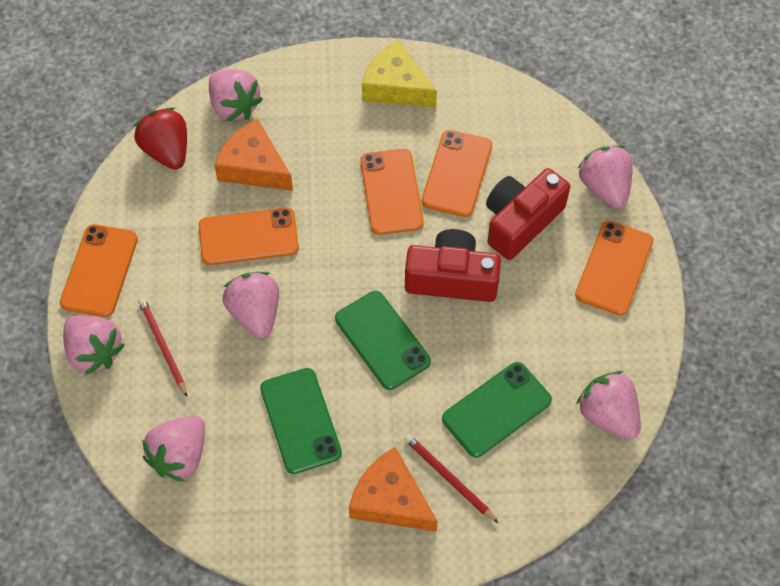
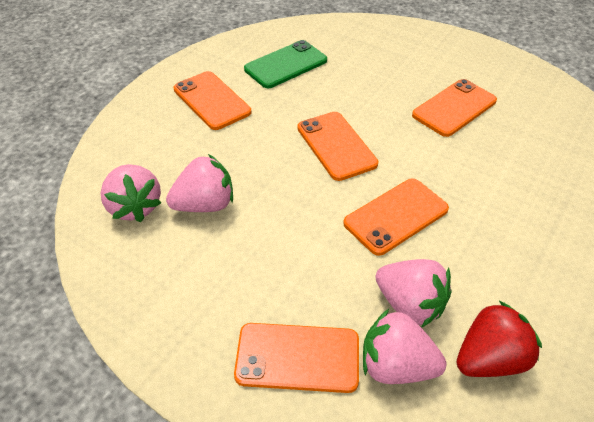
green phone: 3 -> 1
orange cheese: 2 -> 0
pink strawberry: 6 -> 4
red camera: 2 -> 0
red pencil: 2 -> 0
yellow cheese: 1 -> 0

